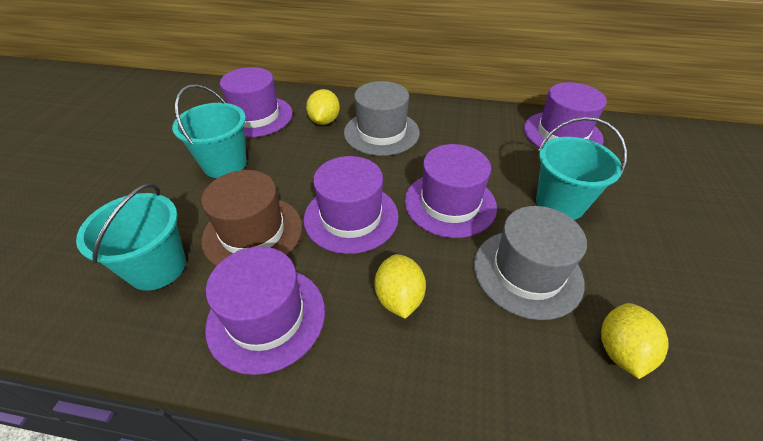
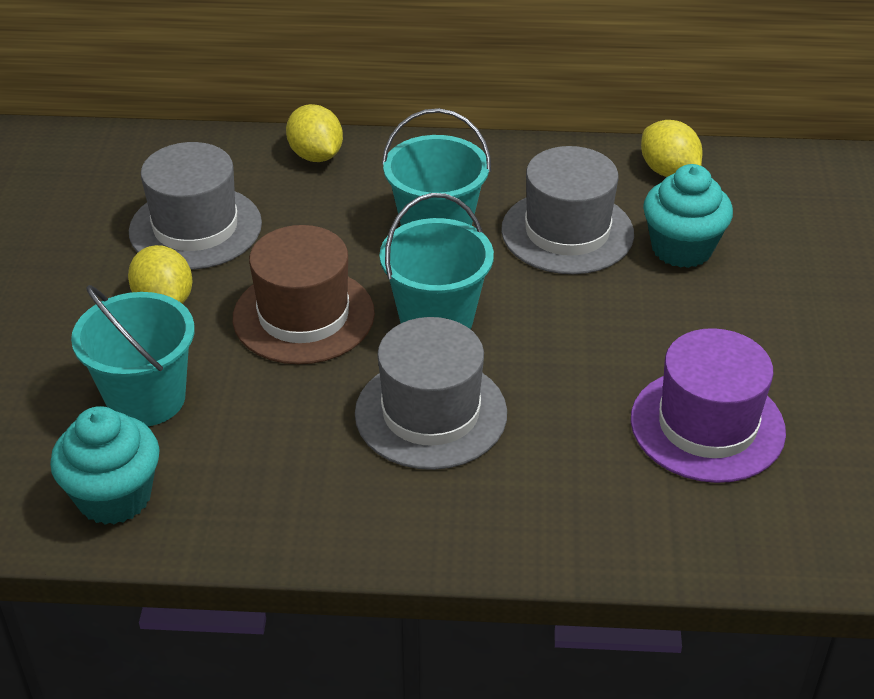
grey hat: 2 -> 3
purple hat: 5 -> 1
turquoise cupcake: 0 -> 2

